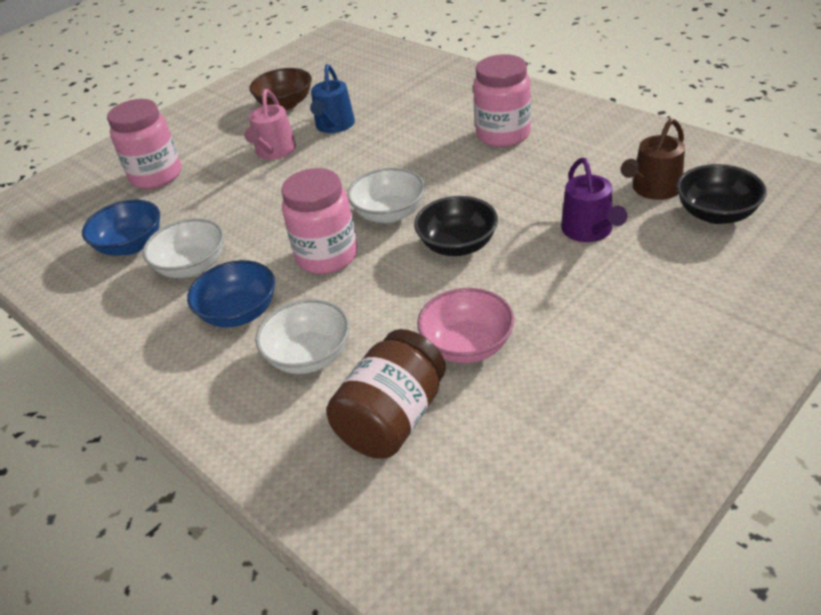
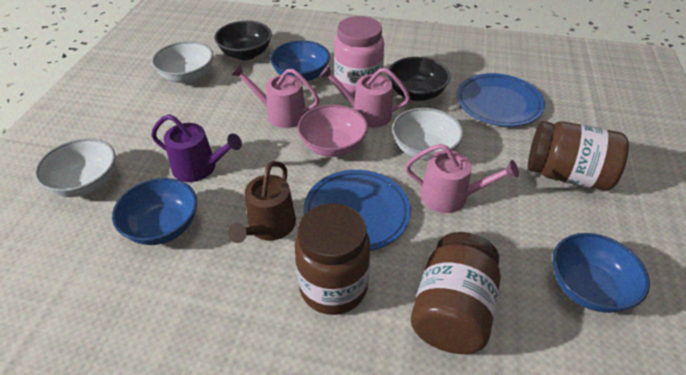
blue bowl: 2 -> 3
blue plate: 0 -> 2
blue watering can: 1 -> 0
brown bowl: 1 -> 0
brown jar: 1 -> 3
pink jar: 3 -> 1
pink watering can: 1 -> 3

